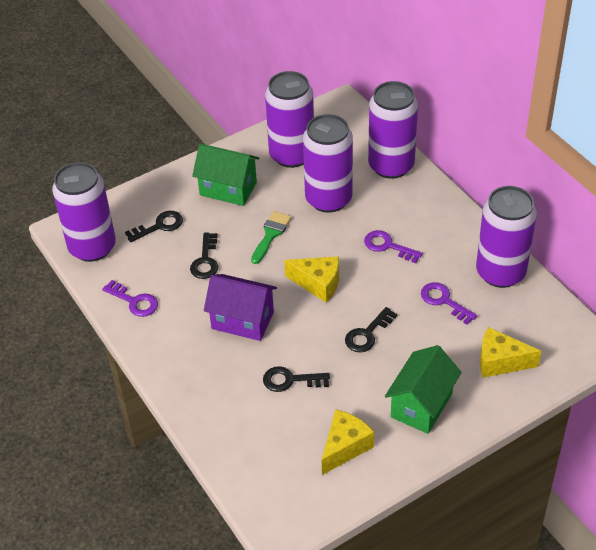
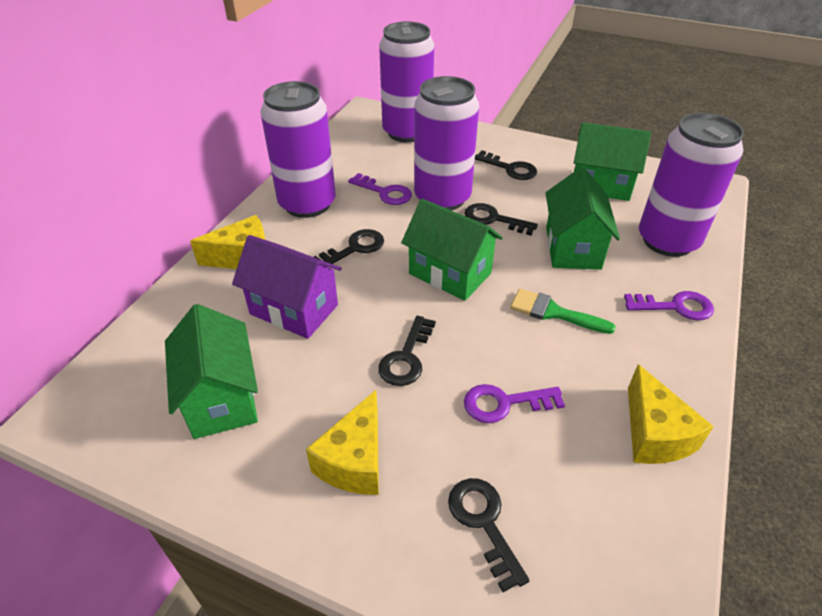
black key: 4 -> 5
green house: 2 -> 4
purple can: 5 -> 4

